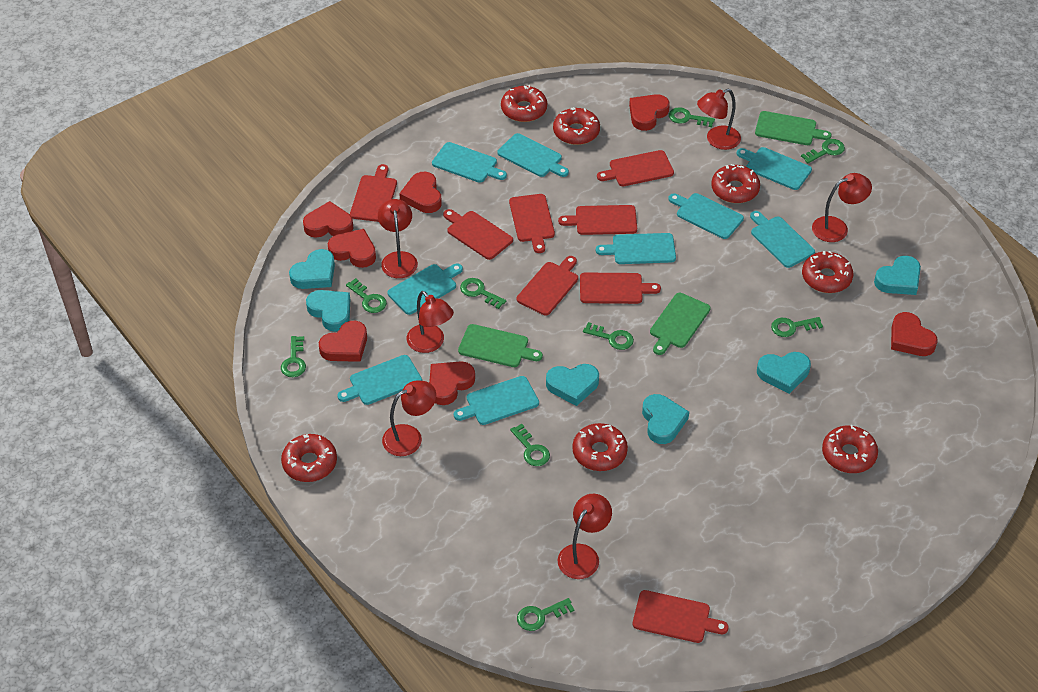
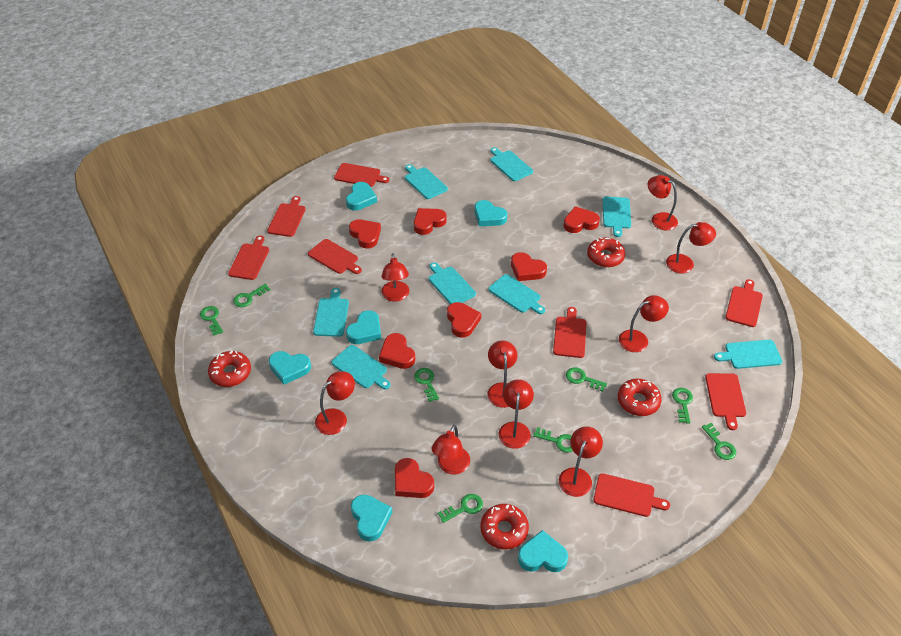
green cutting board: 3 -> 0
green key: 9 -> 8
red donut: 7 -> 4
red lamp: 6 -> 9
turquoise cutting board: 9 -> 8

